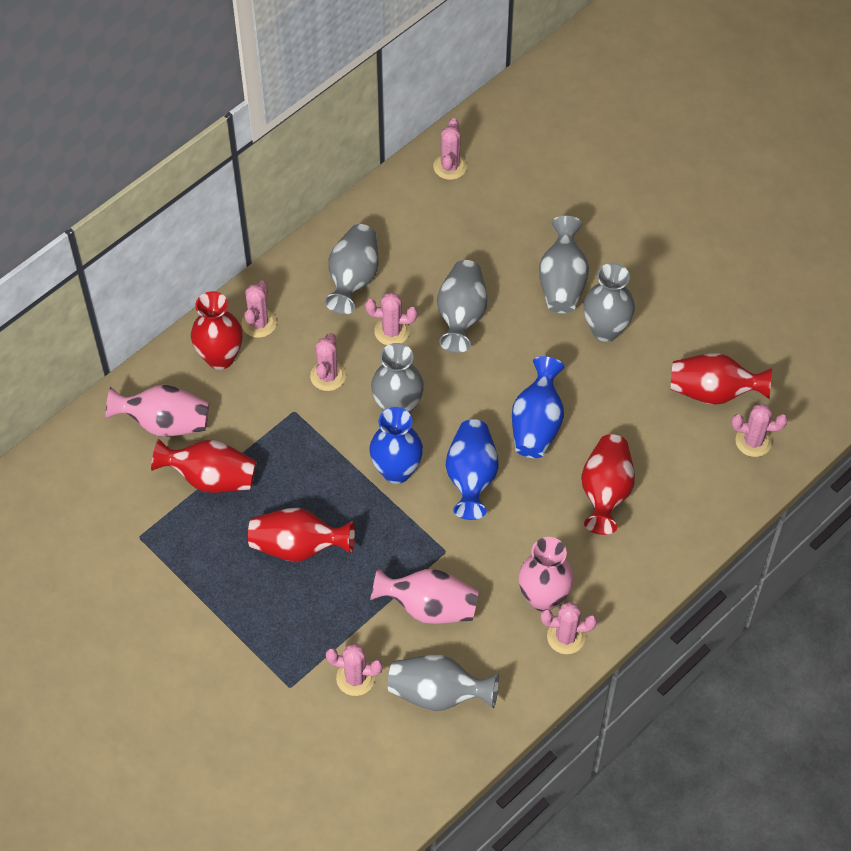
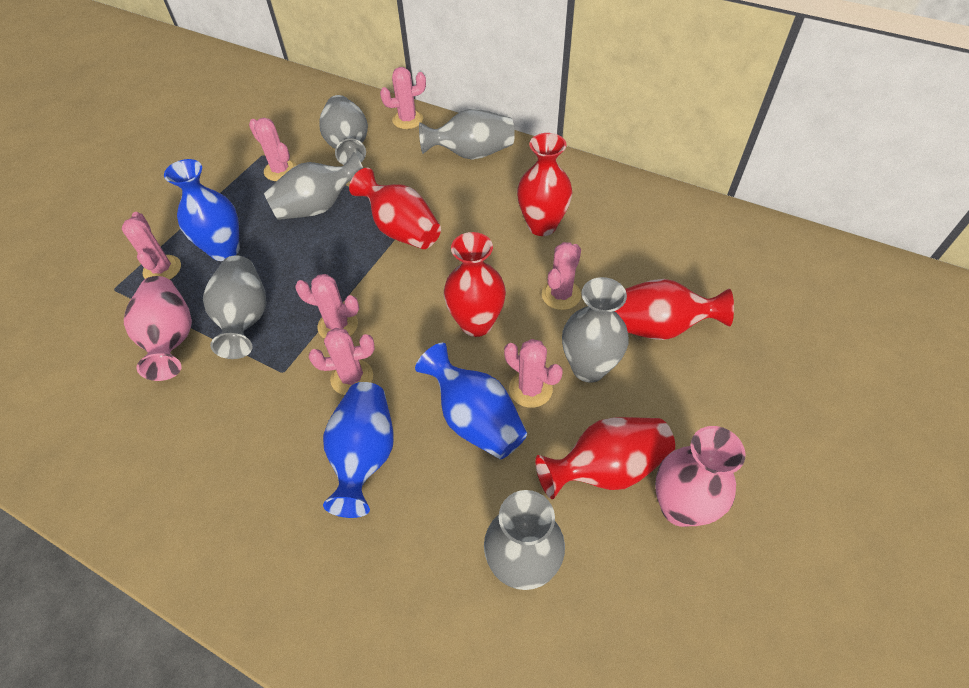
pink vase: 3 -> 2

